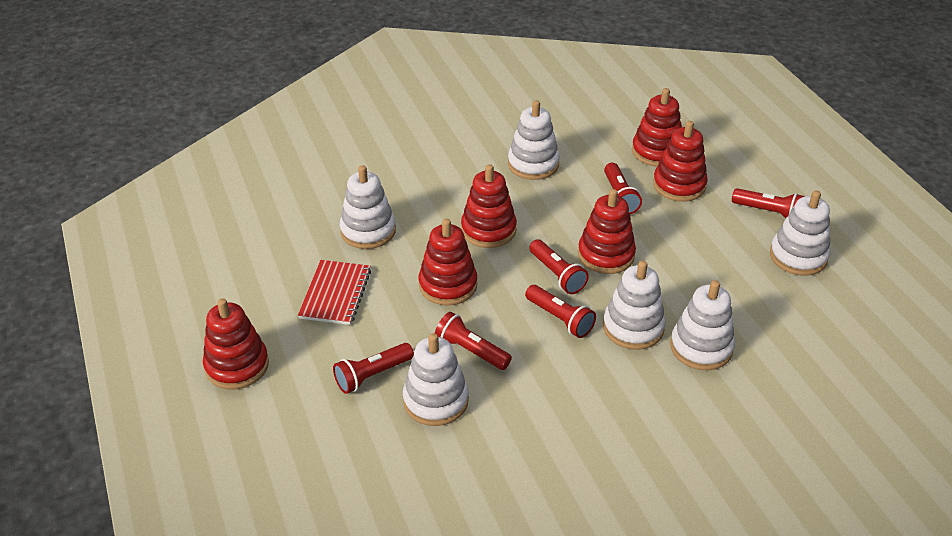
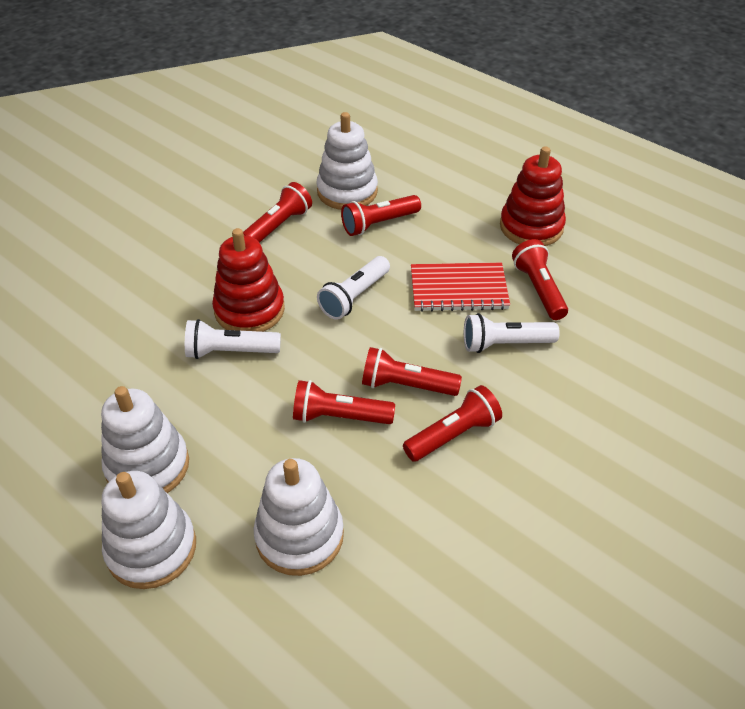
red stacking toy: 6 -> 2
white flashlight: 0 -> 3
white stacking toy: 6 -> 4

